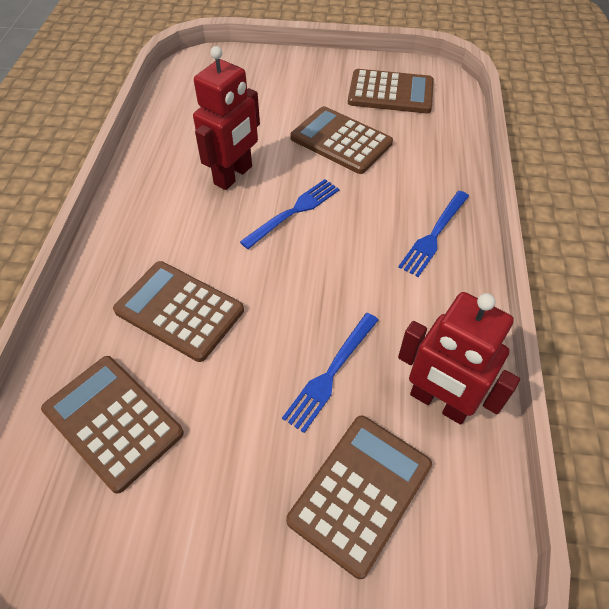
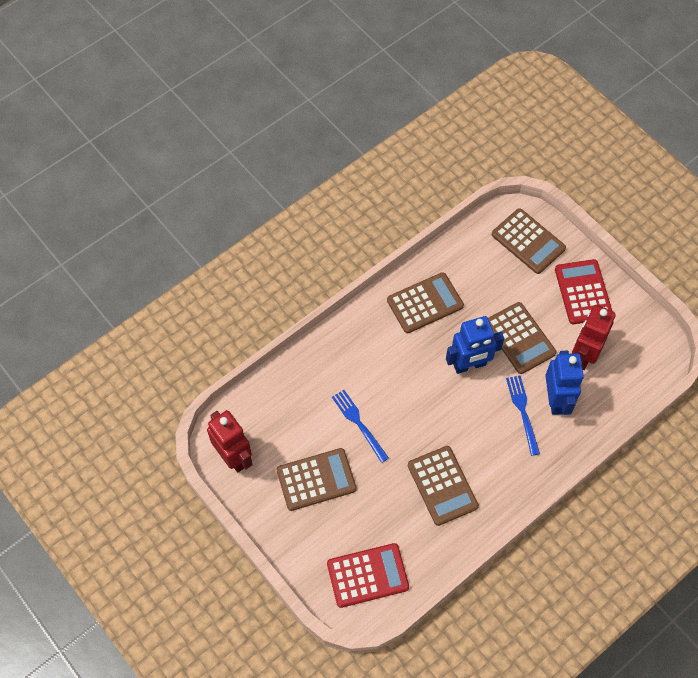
blue fork: 3 -> 2
blue robot: 0 -> 2
red calculator: 0 -> 2

